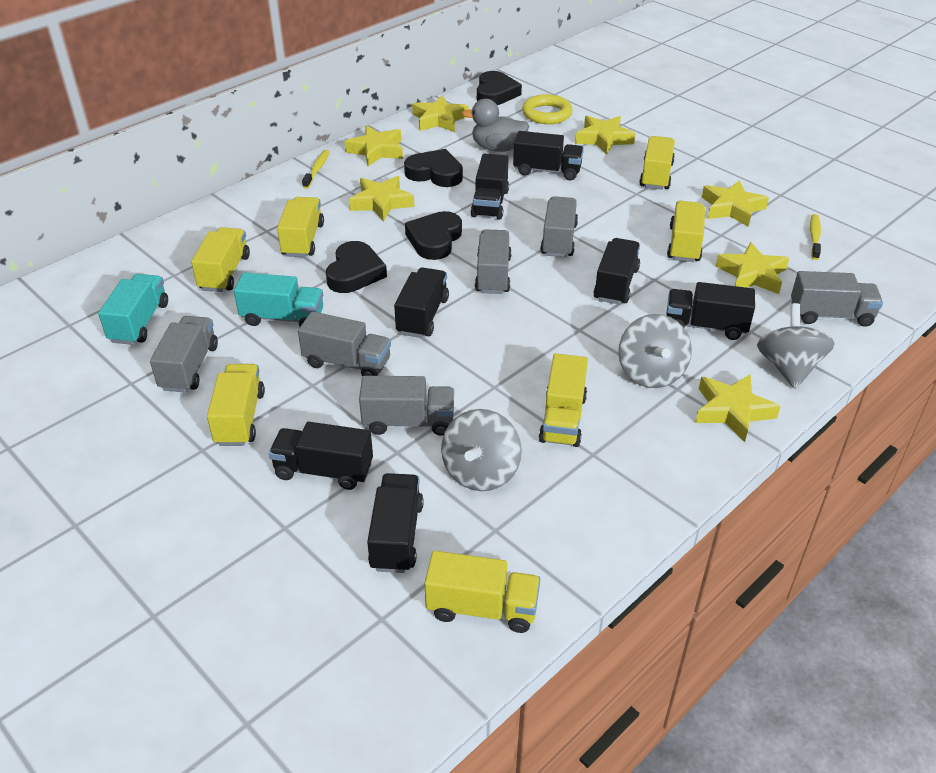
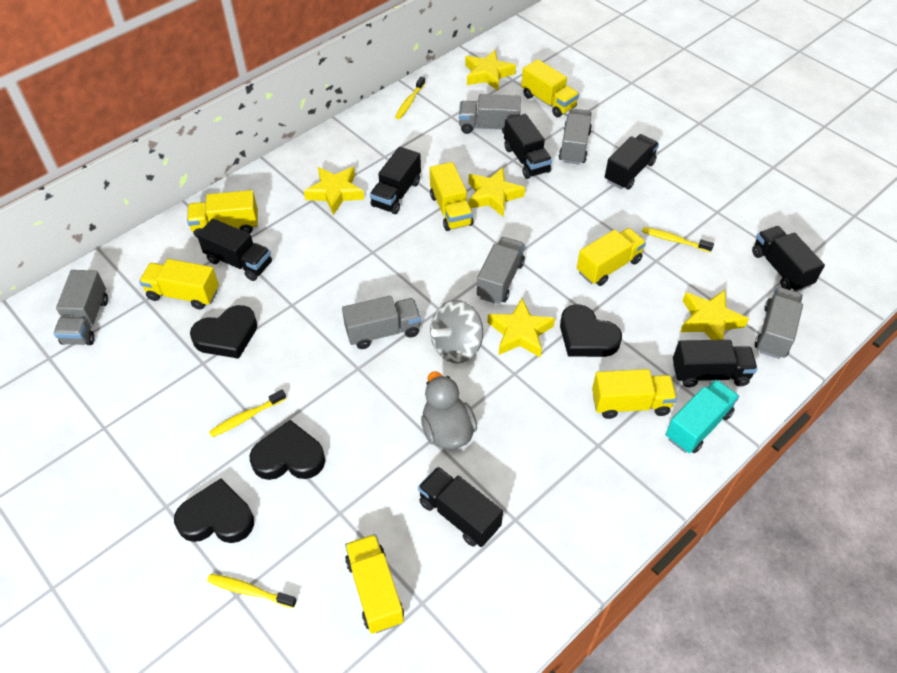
grey spinning top: 3 -> 1
turquoise truck: 2 -> 1
yellow ring: 1 -> 0
yellow star: 7 -> 5
yellow toothbrush: 2 -> 4

